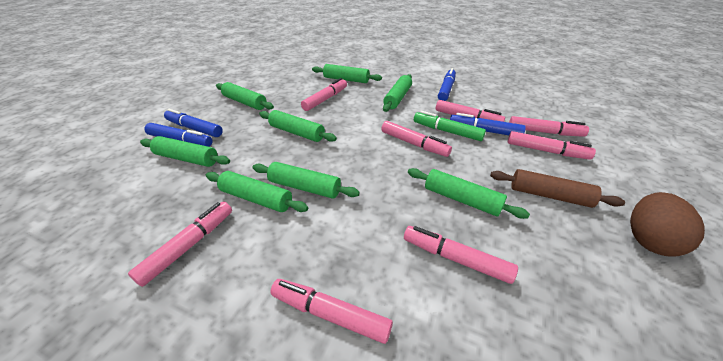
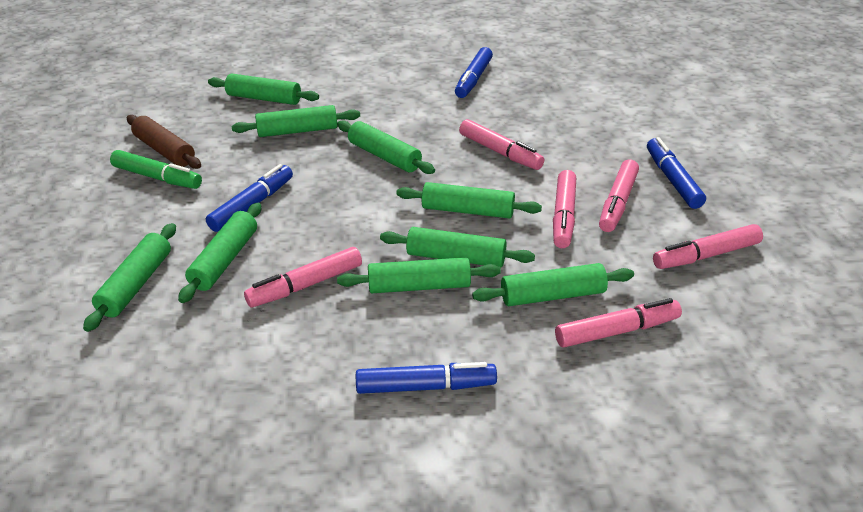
brown egg: 1 -> 0
green rolling pin: 8 -> 9
pink marker: 8 -> 6

